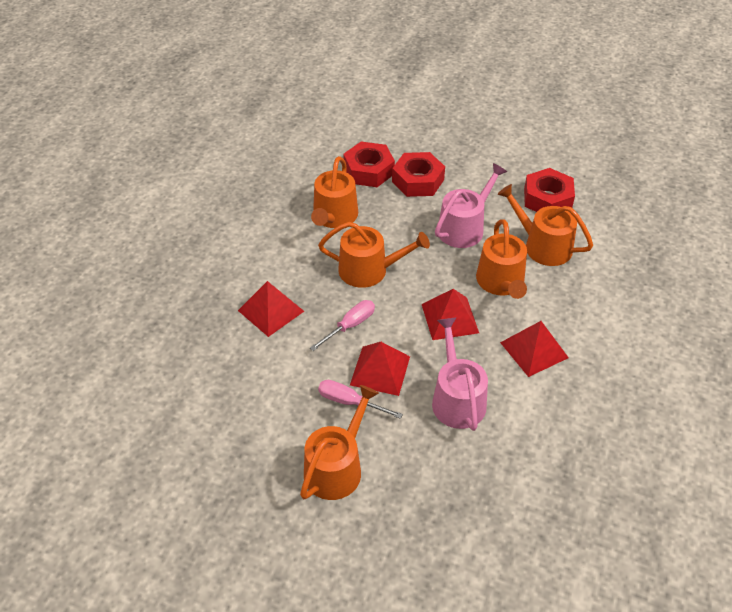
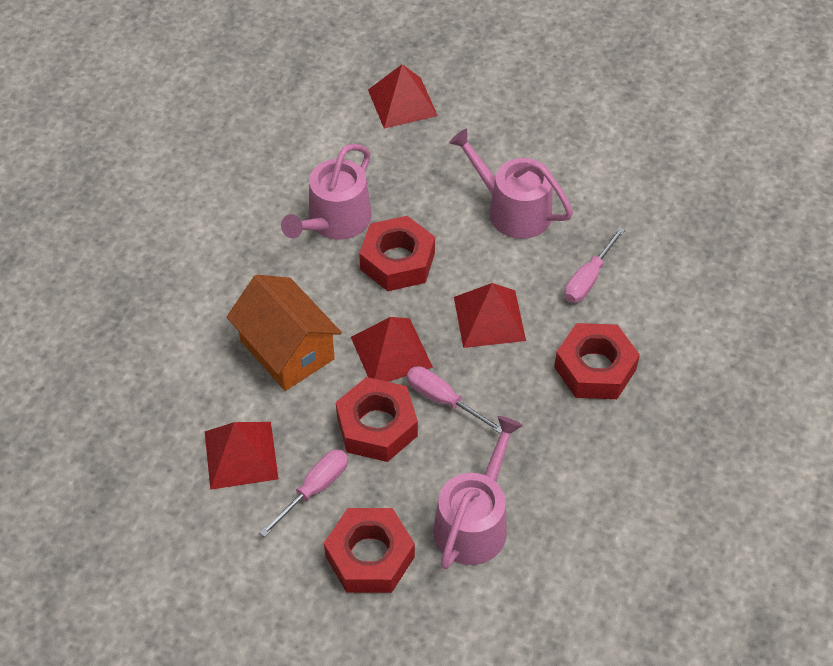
orange house: 0 -> 1
orange watering can: 5 -> 0
pink screwdriver: 2 -> 3
pink watering can: 2 -> 3
red nut: 3 -> 4

